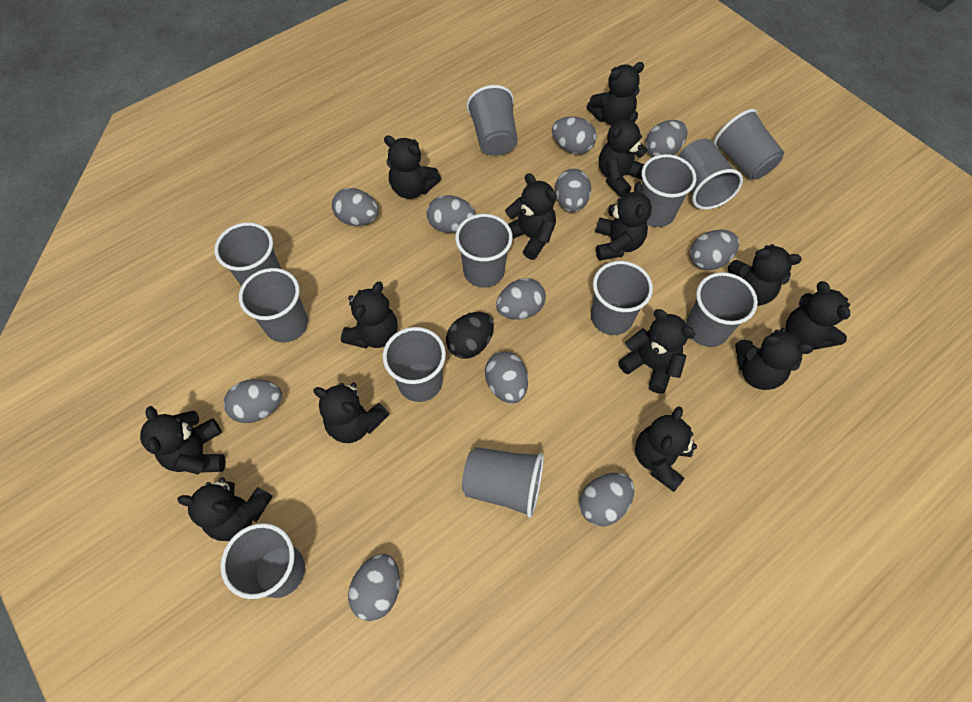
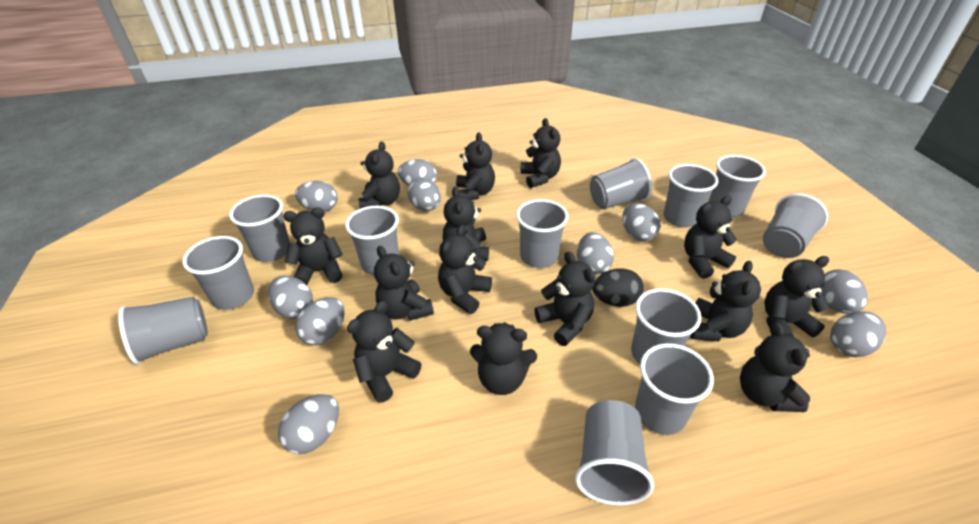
grey egg: 11 -> 10

